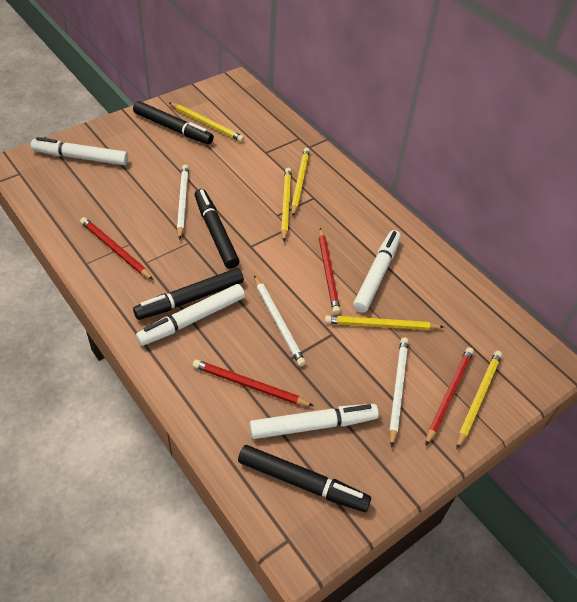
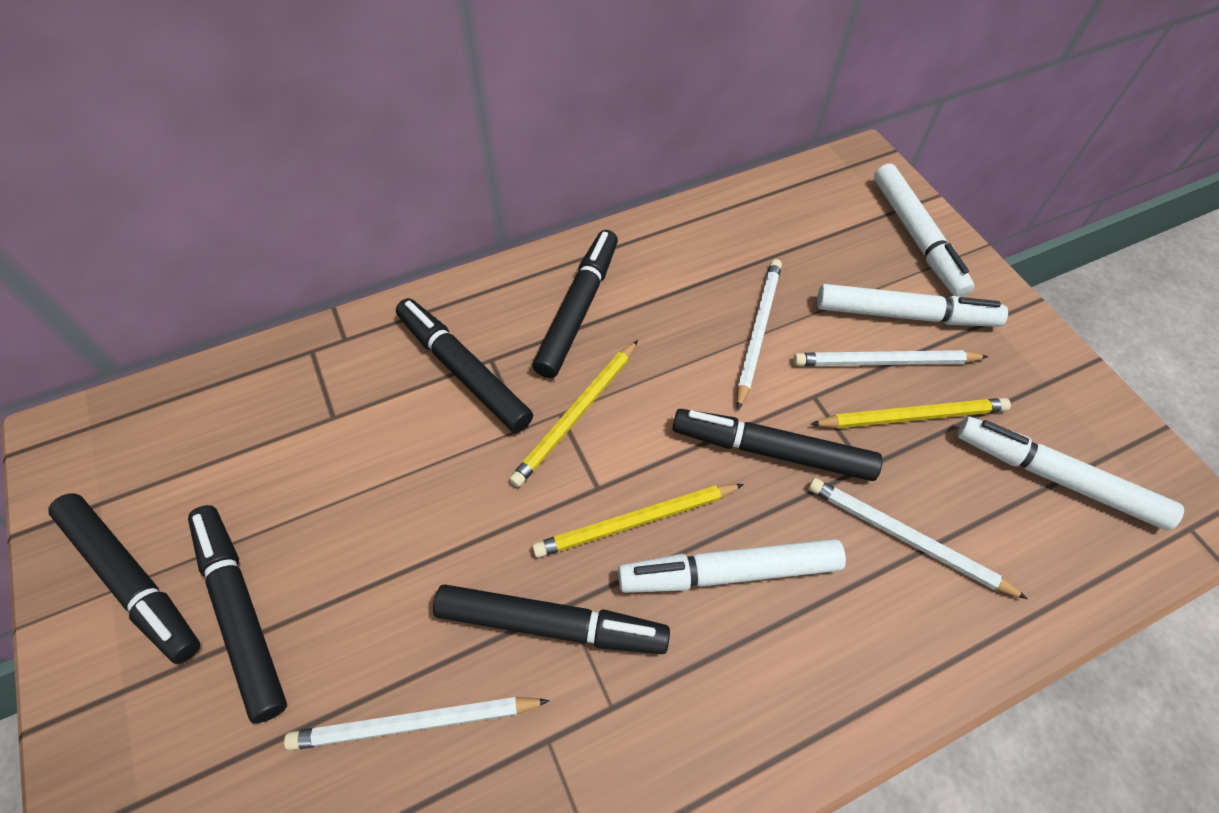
black marker: 4 -> 6
red pencil: 4 -> 0
white pencil: 3 -> 4
yellow pencil: 5 -> 3

